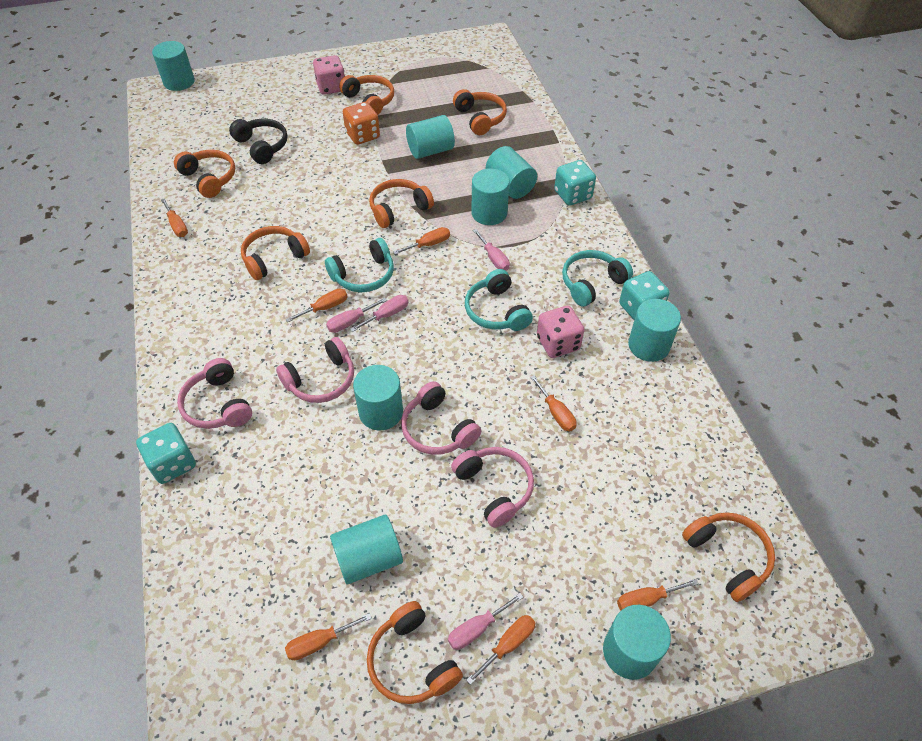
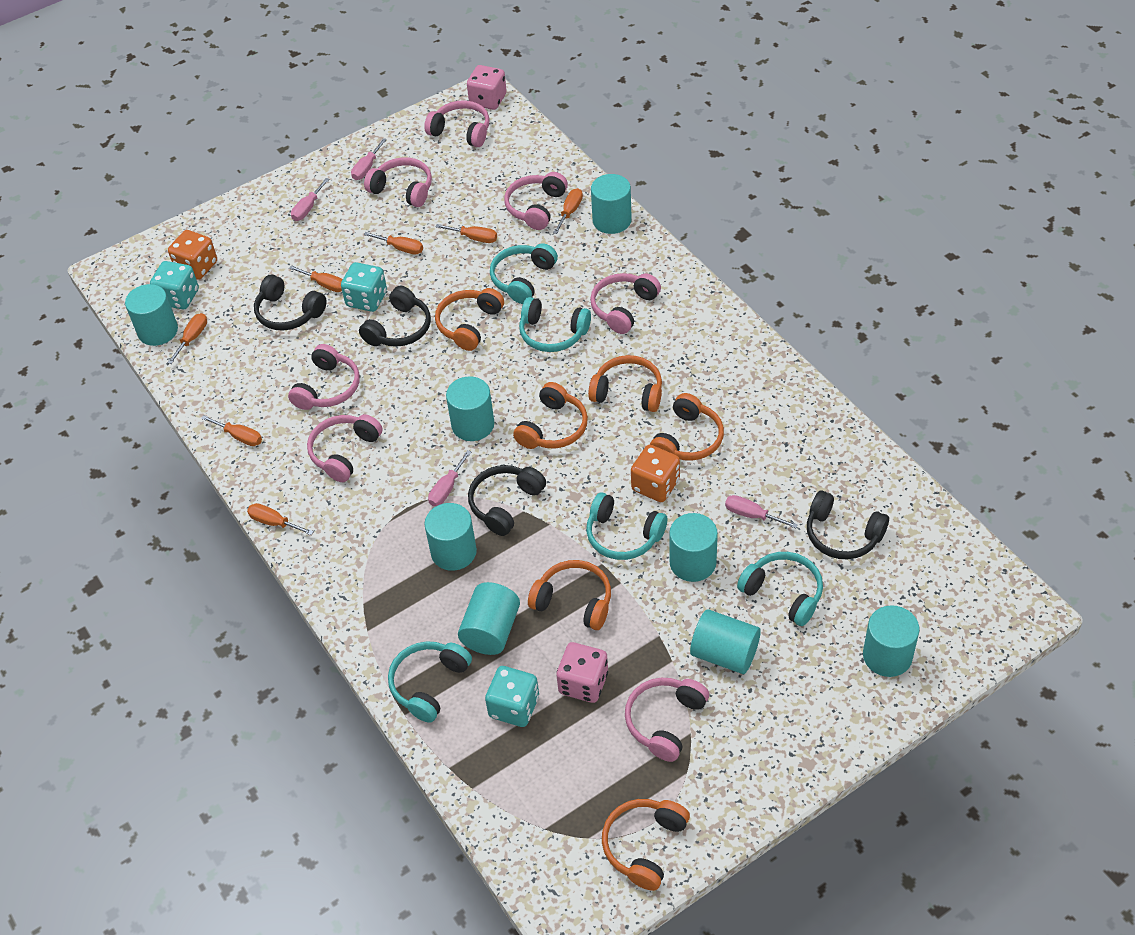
black headphones: 1 -> 4
orange dice: 1 -> 2
orange headphones: 7 -> 6
pink headphones: 4 -> 7
turquoise headphones: 3 -> 5

